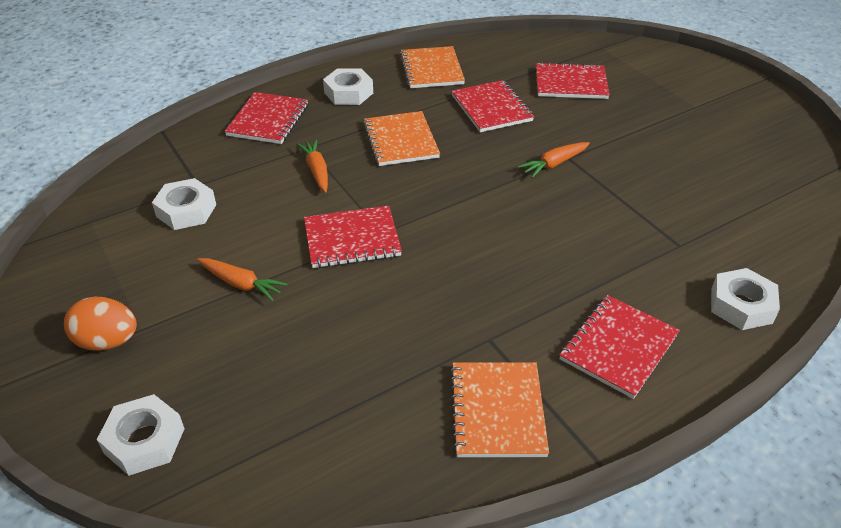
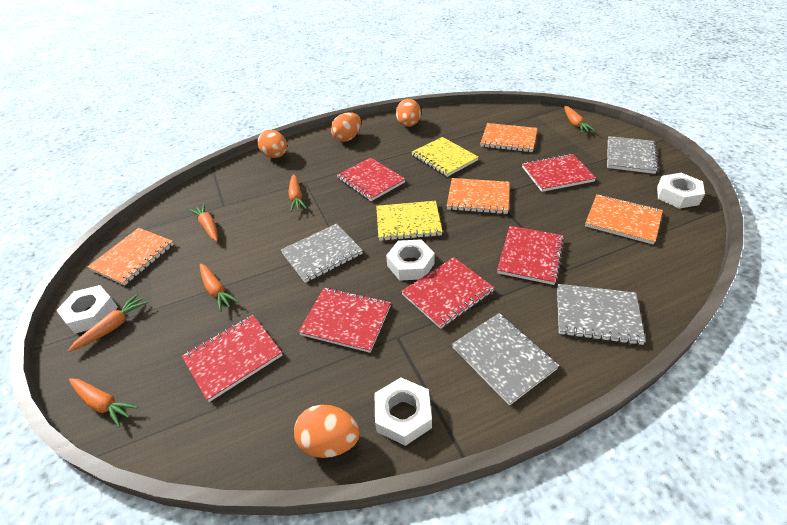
grey notebook: 0 -> 4
orange carrot: 3 -> 6
orange egg: 1 -> 4
orange notebook: 3 -> 4
red notebook: 5 -> 6
yellow notebook: 0 -> 2

